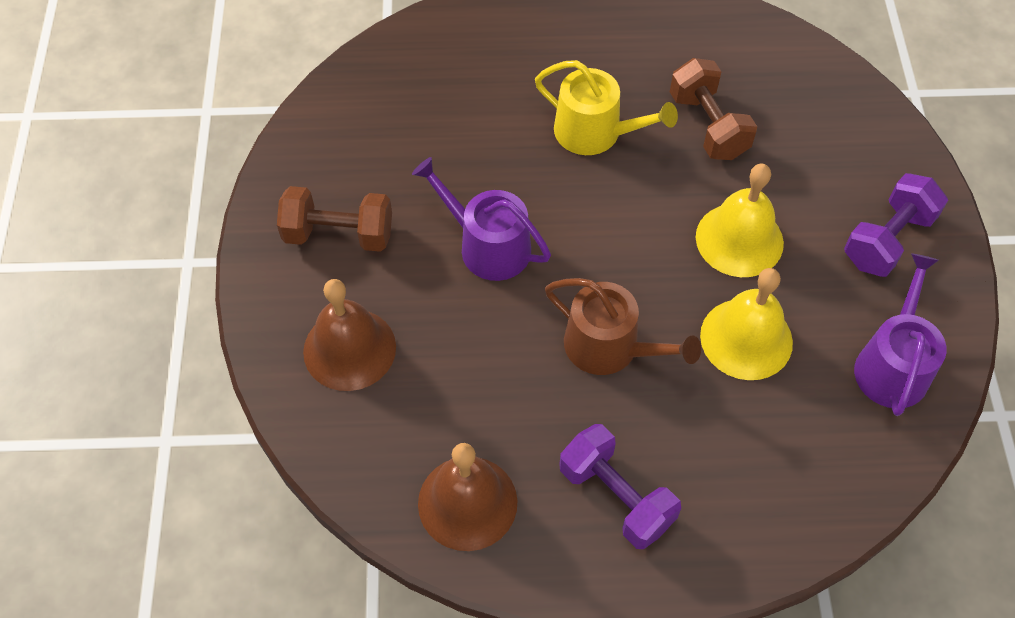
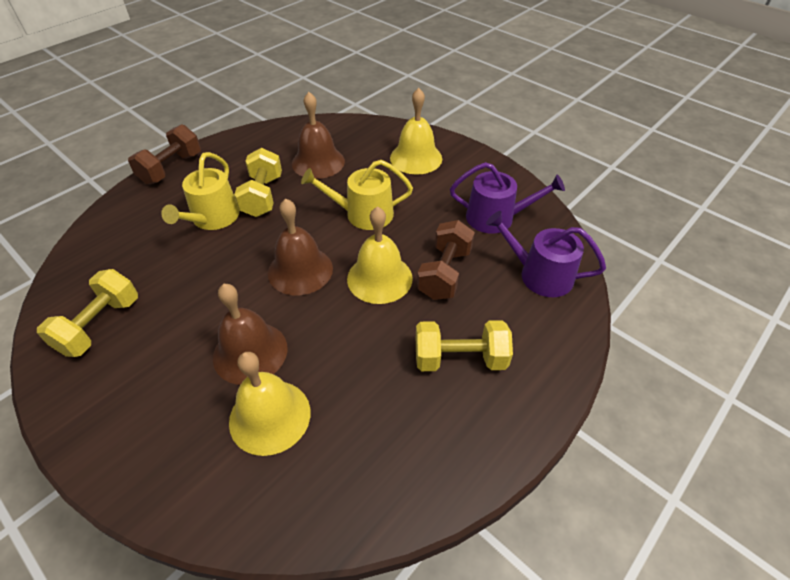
brown bell: 2 -> 3
brown watering can: 1 -> 0
purple dumbbell: 2 -> 0
yellow bell: 2 -> 3
yellow dumbbell: 0 -> 3
yellow watering can: 1 -> 2

